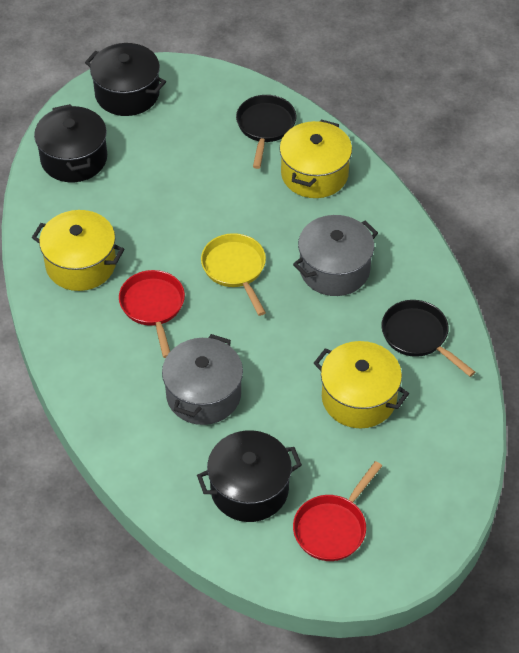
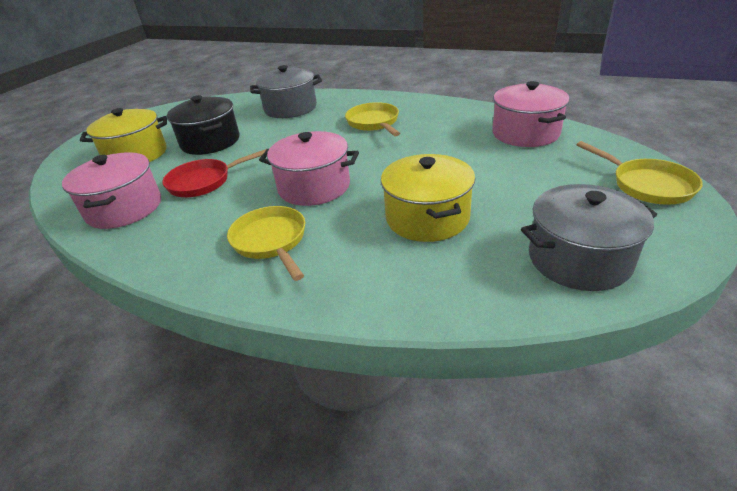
black pan: 2 -> 0
black pot: 3 -> 1
pink pot: 0 -> 3
red pan: 2 -> 1
yellow pan: 1 -> 3
yellow pot: 3 -> 2

